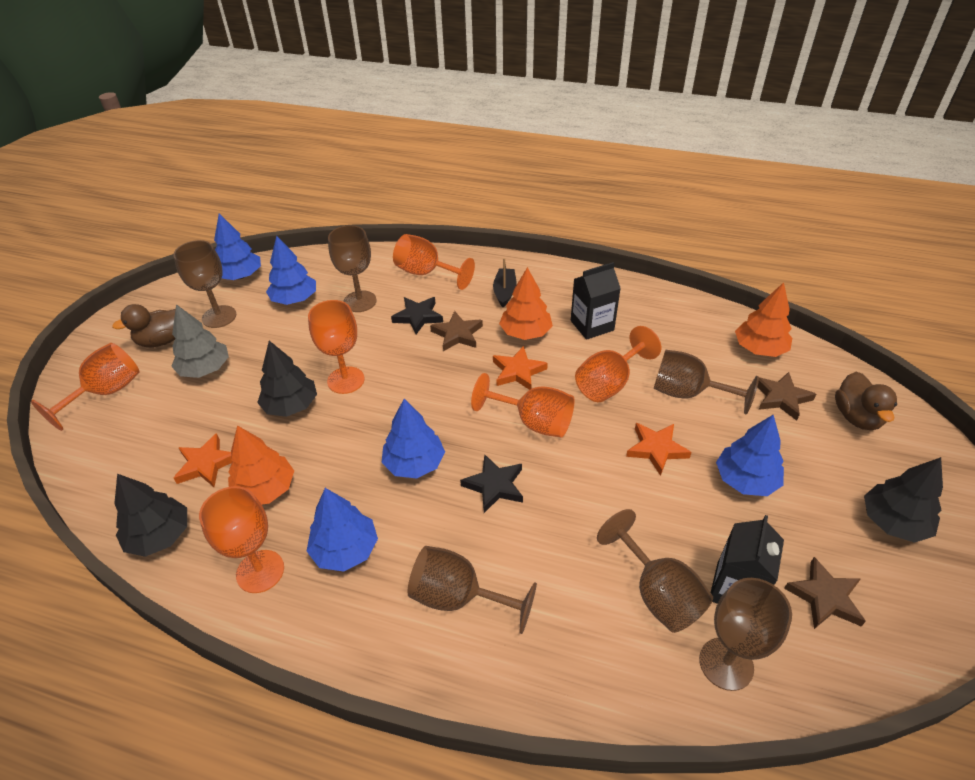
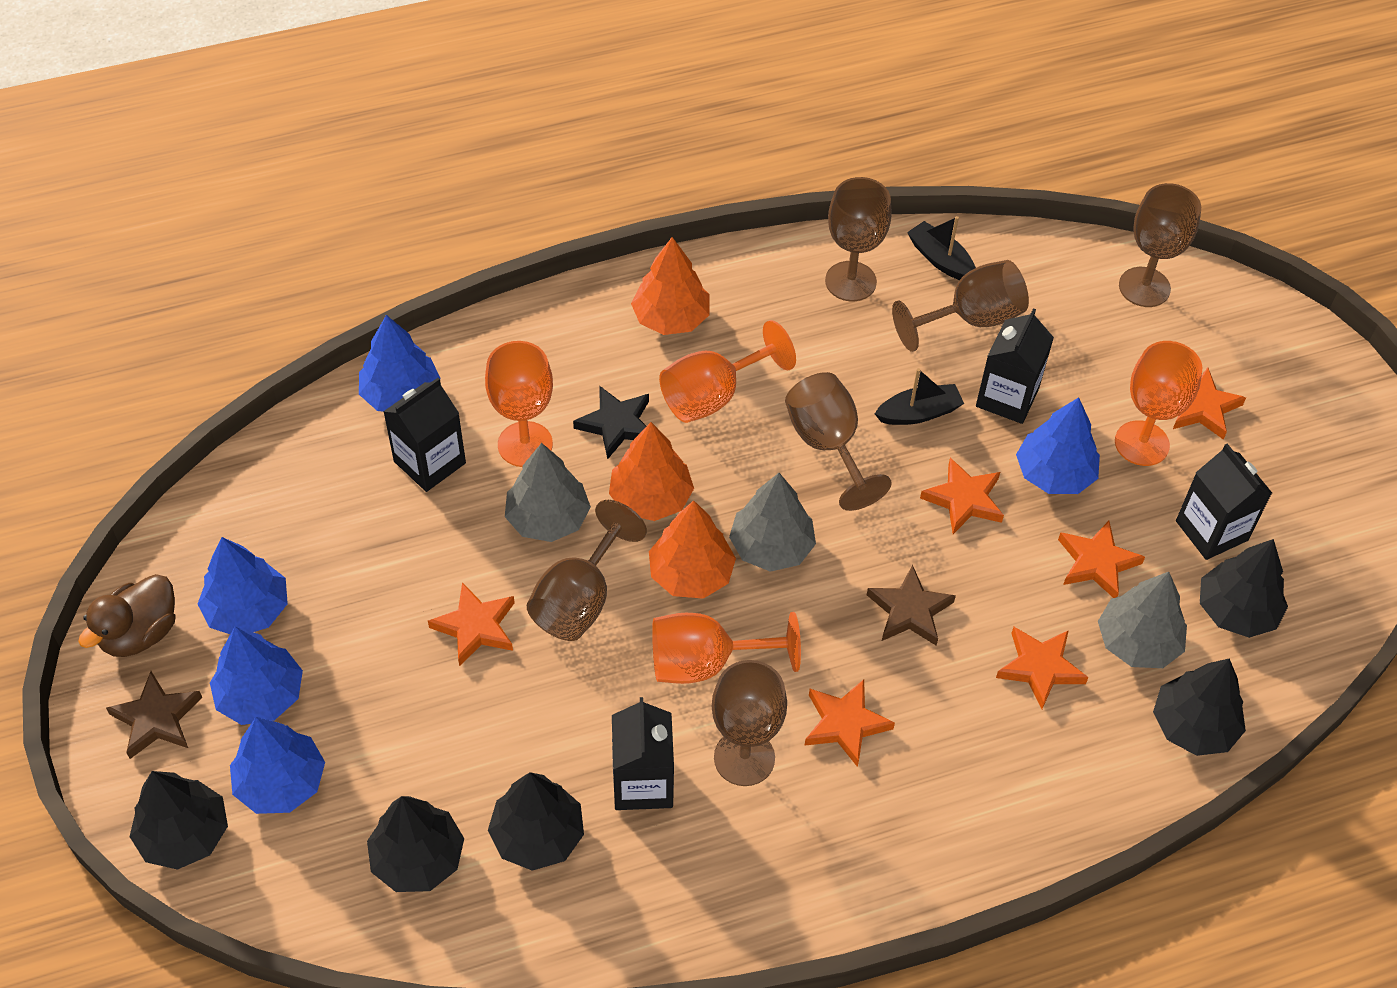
black boat: 1 -> 2
black carton: 2 -> 4
black star: 2 -> 1
black tree: 3 -> 5
brown duck: 2 -> 1
brown star: 3 -> 2
grey tree: 1 -> 3
orange goblet: 6 -> 4
orange star: 3 -> 6

